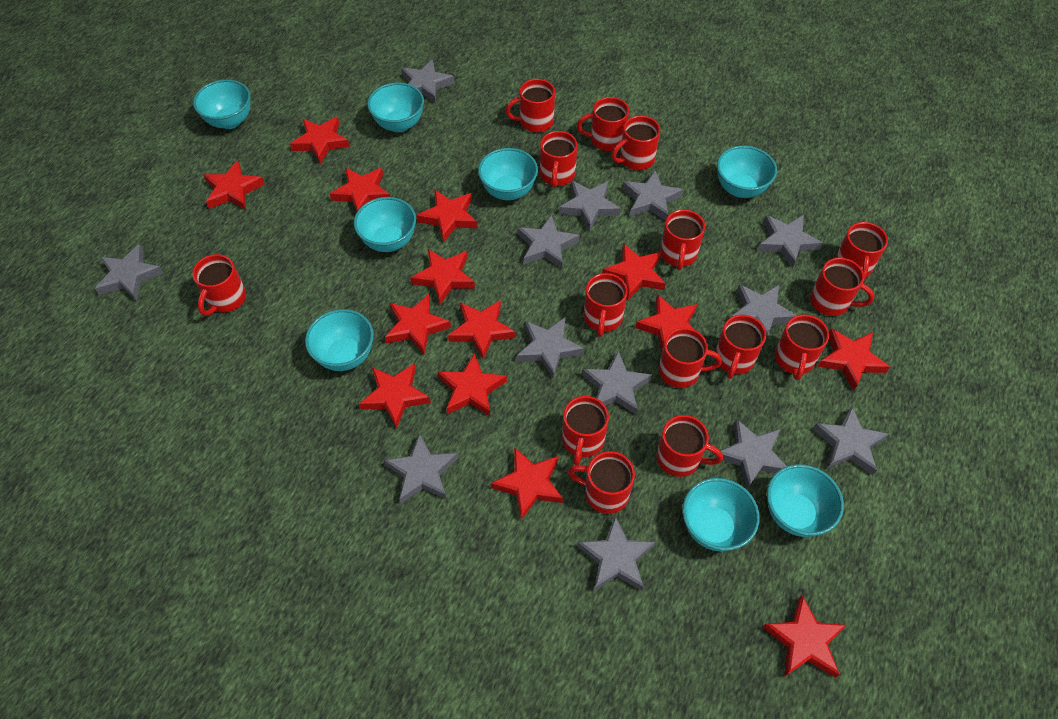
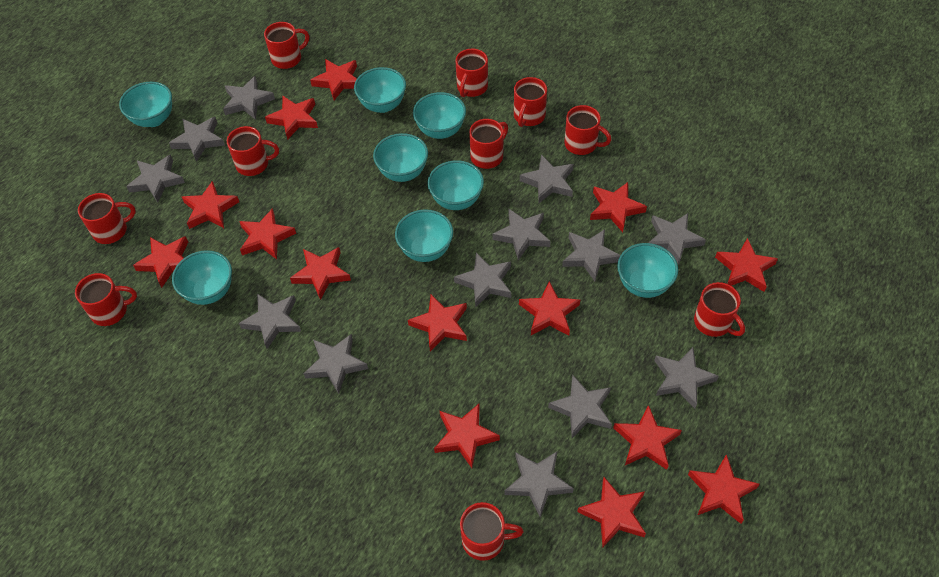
red mug: 15 -> 10

